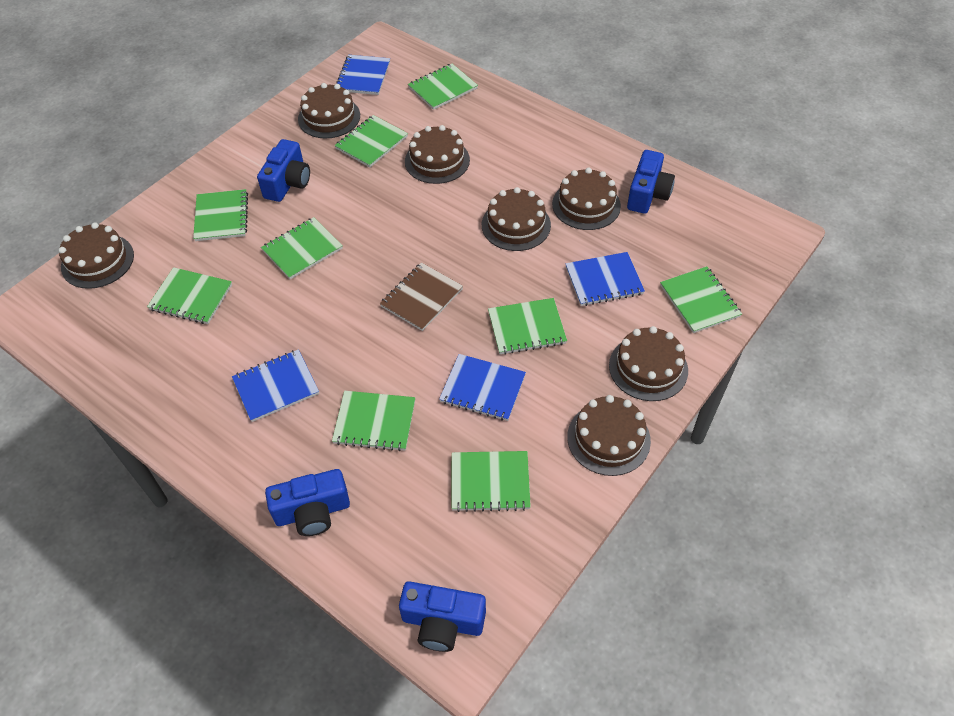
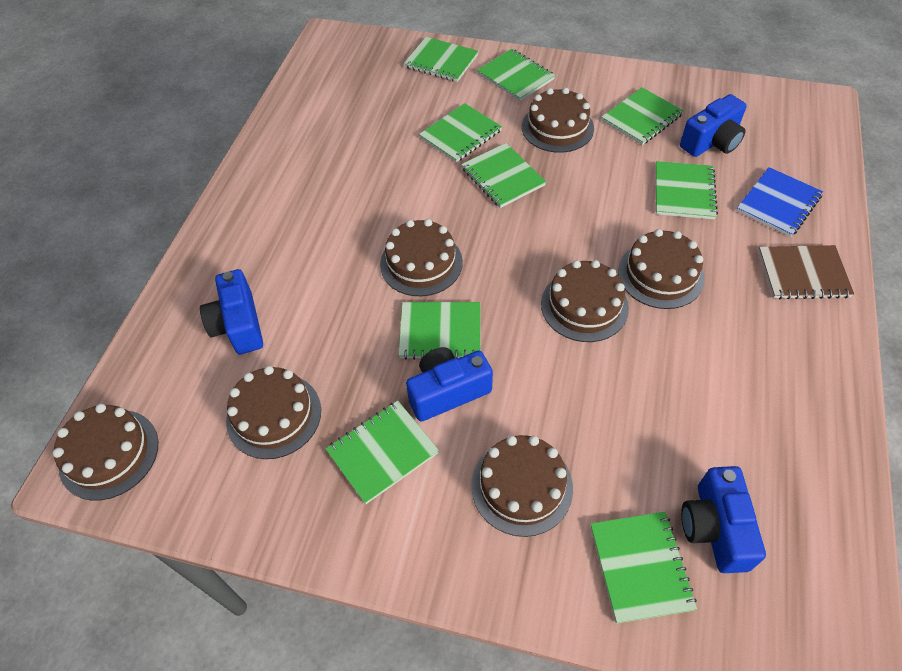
blue notebook: 4 -> 1

